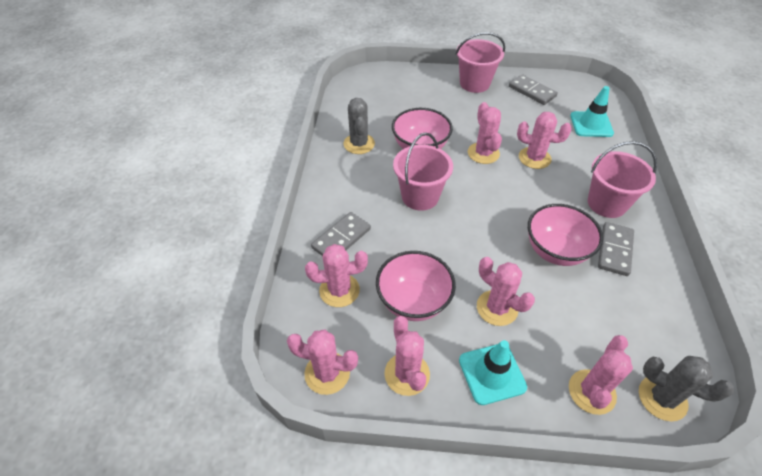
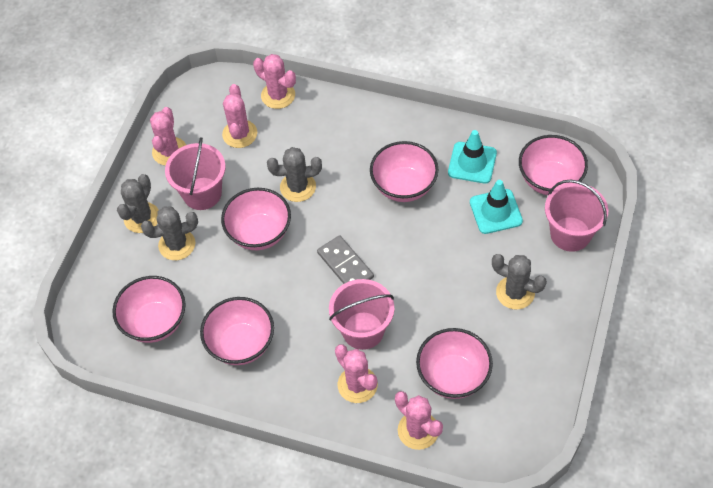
grey cactus: 2 -> 4
grey domino: 3 -> 1
pink bowl: 3 -> 6
pink cactus: 7 -> 5

